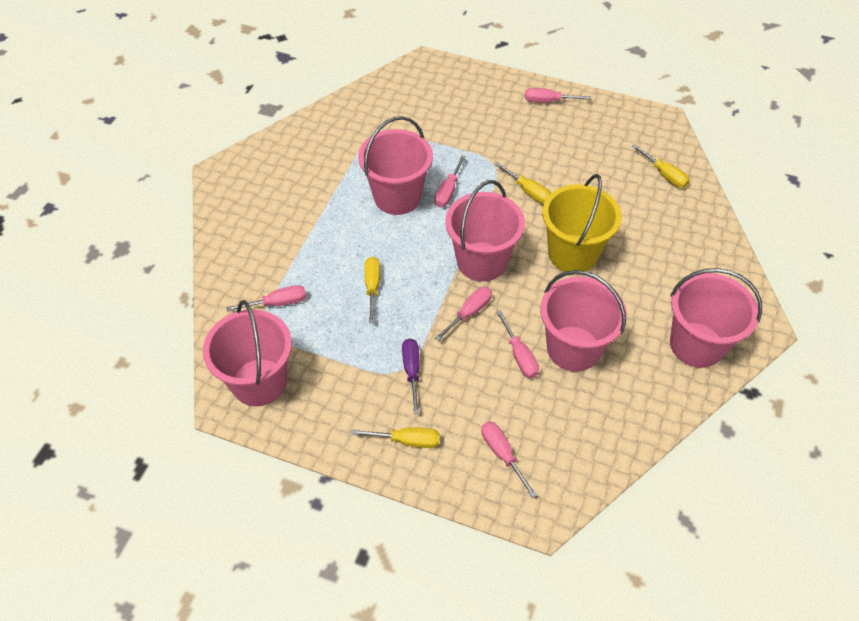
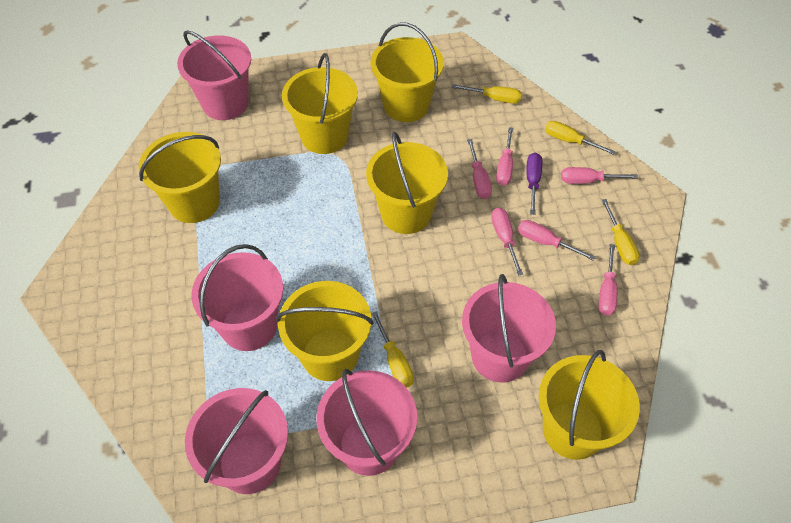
yellow bucket: 1 -> 6

